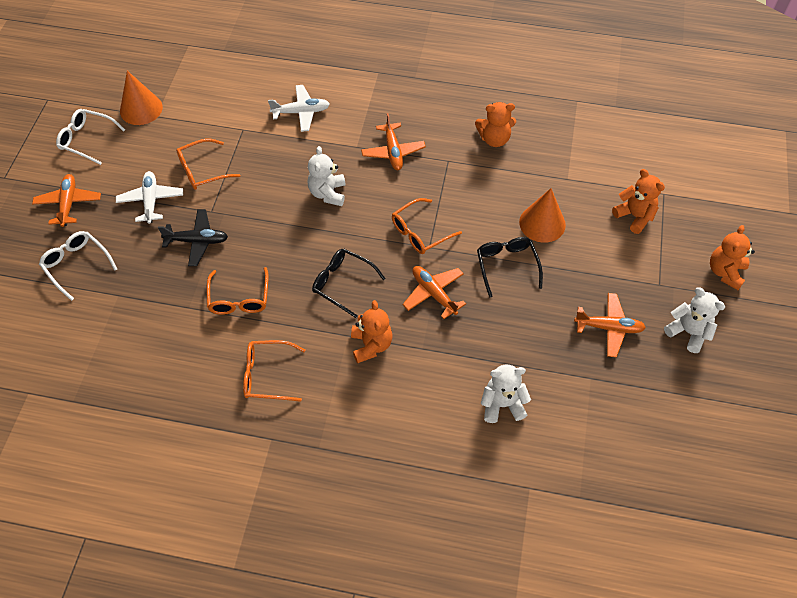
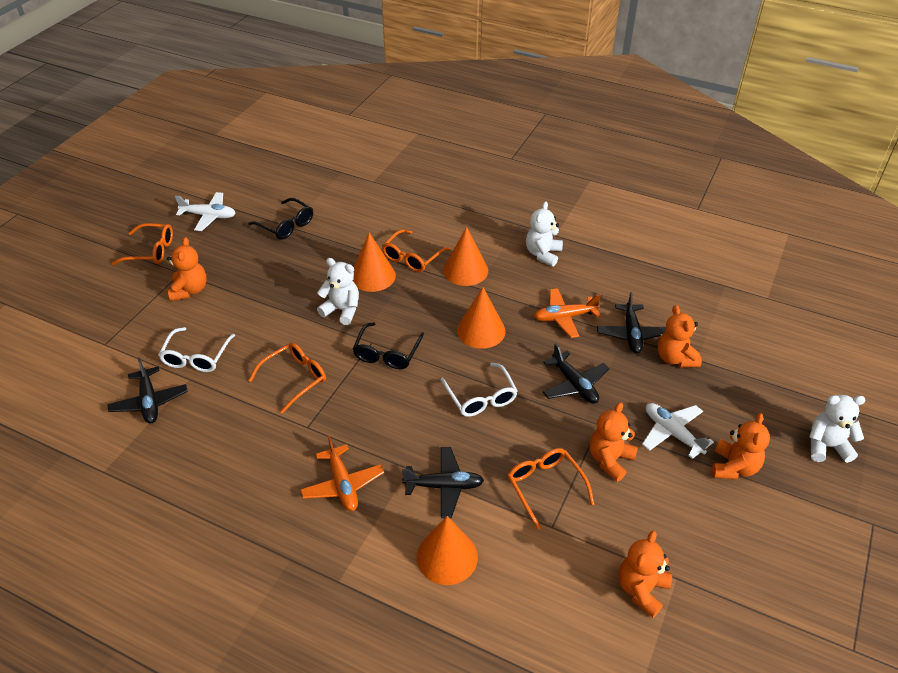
black plane: 1 -> 4
orange cone: 2 -> 4
orange plane: 4 -> 2
orange teddy bear: 4 -> 5

